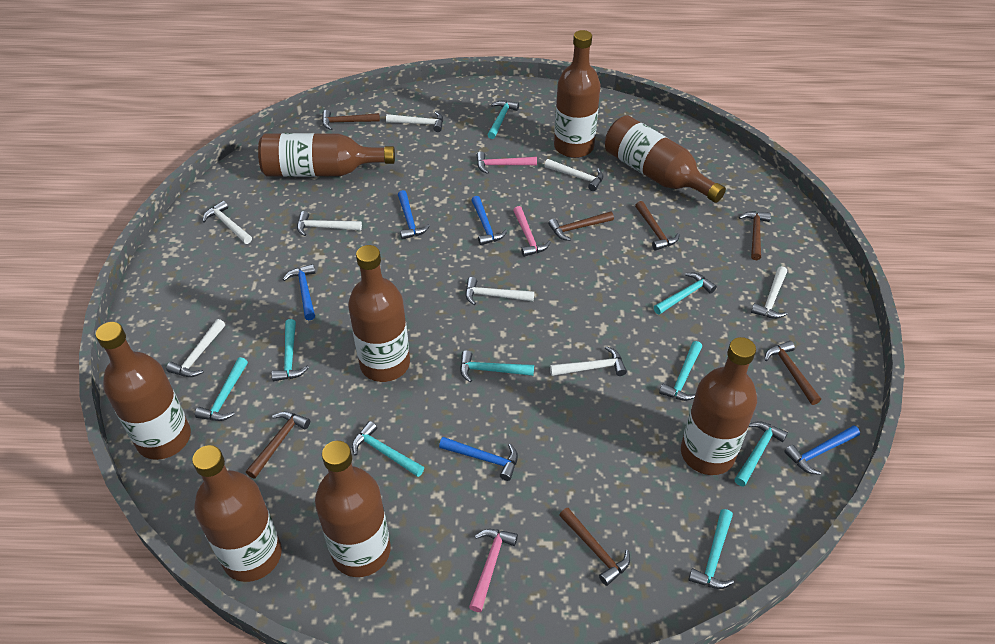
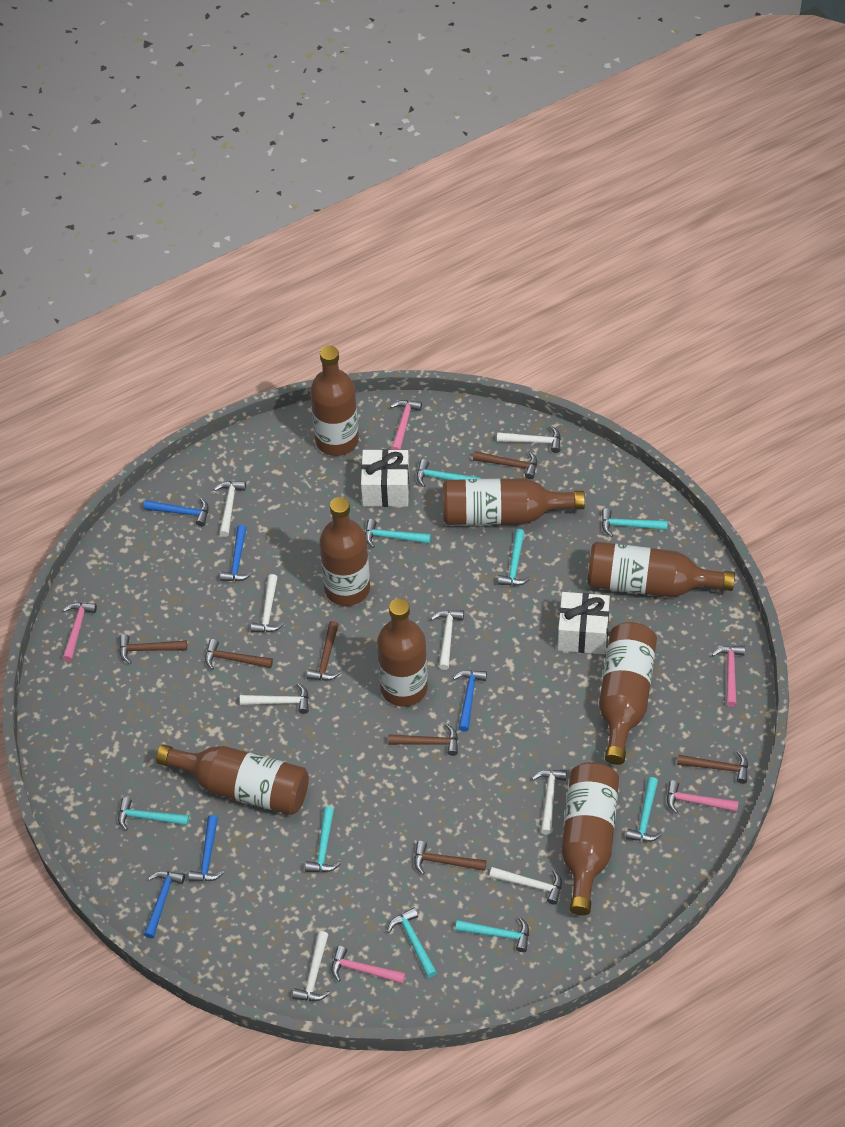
pink hammer: 3 -> 5
white gift: 0 -> 2

